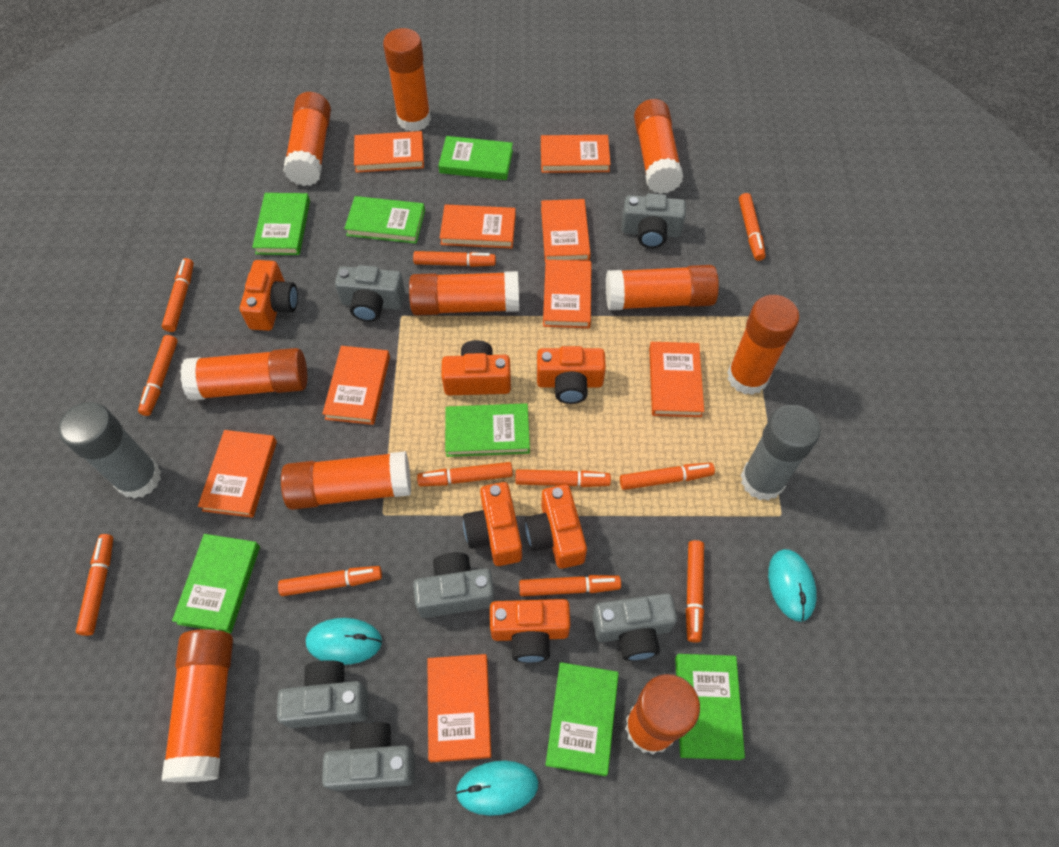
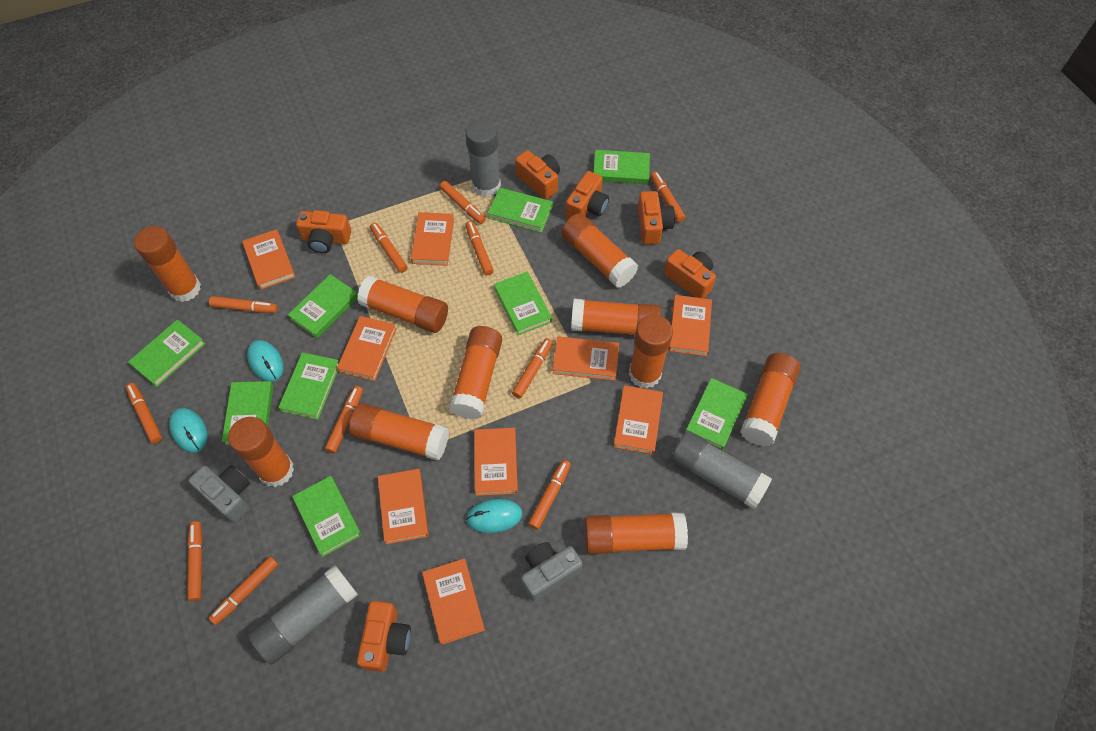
green book: 7 -> 9
grey camera: 6 -> 2
grey glue stick: 2 -> 3

